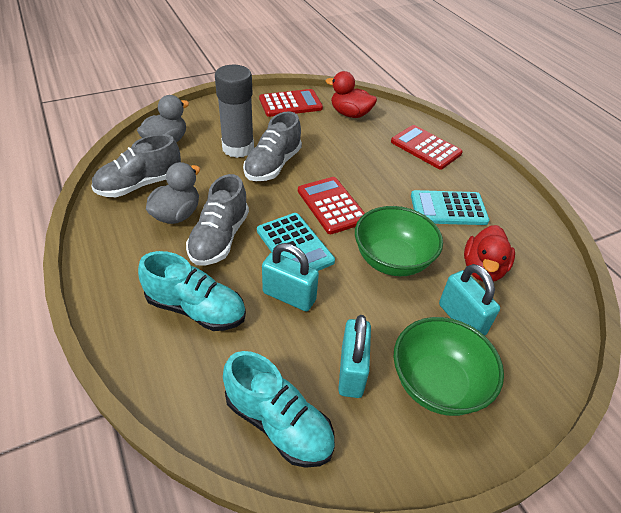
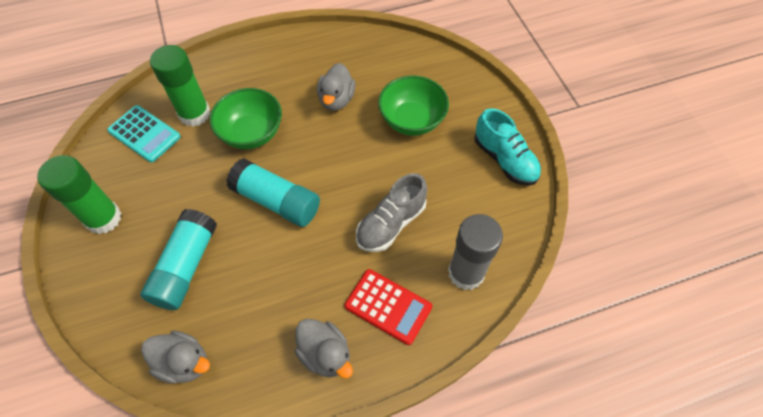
green glue stick: 0 -> 2
grey duck: 2 -> 3
grey shoe: 3 -> 1
red calculator: 3 -> 1
red duck: 2 -> 0
turquoise calculator: 2 -> 1
turquoise glue stick: 0 -> 2
turquoise padlock: 3 -> 0
turquoise shoe: 2 -> 1

